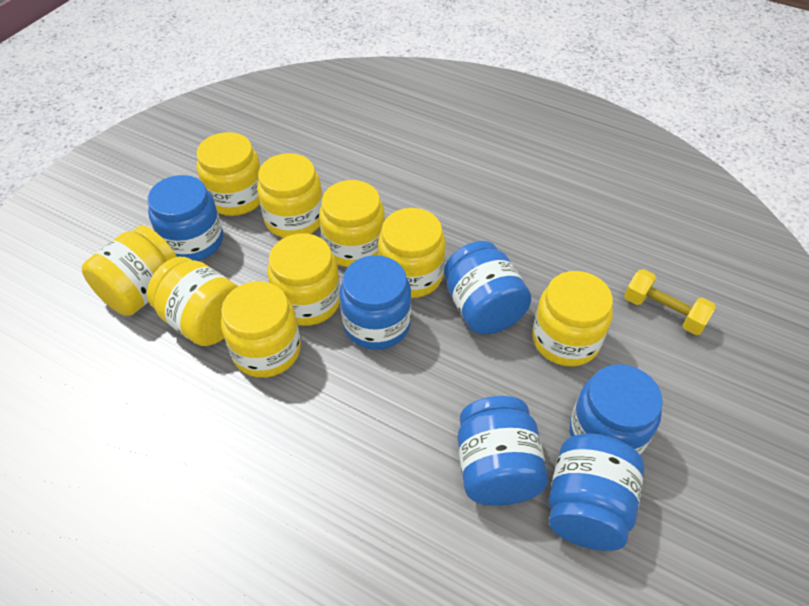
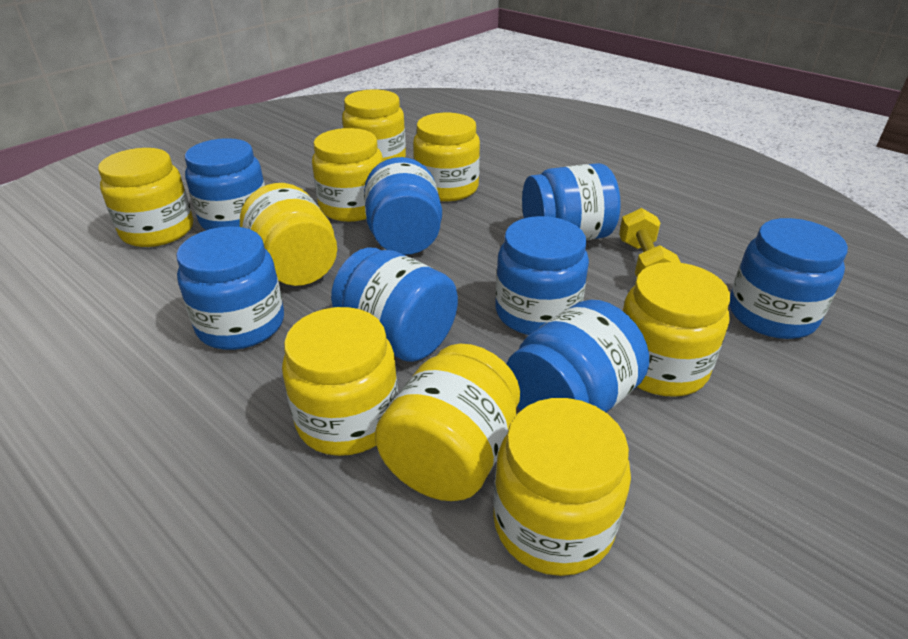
blue jar: 6 -> 8

